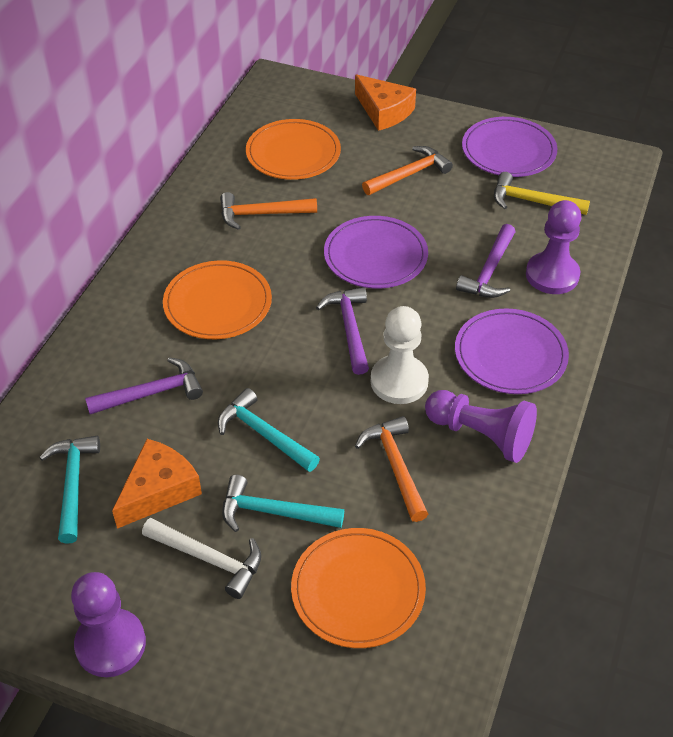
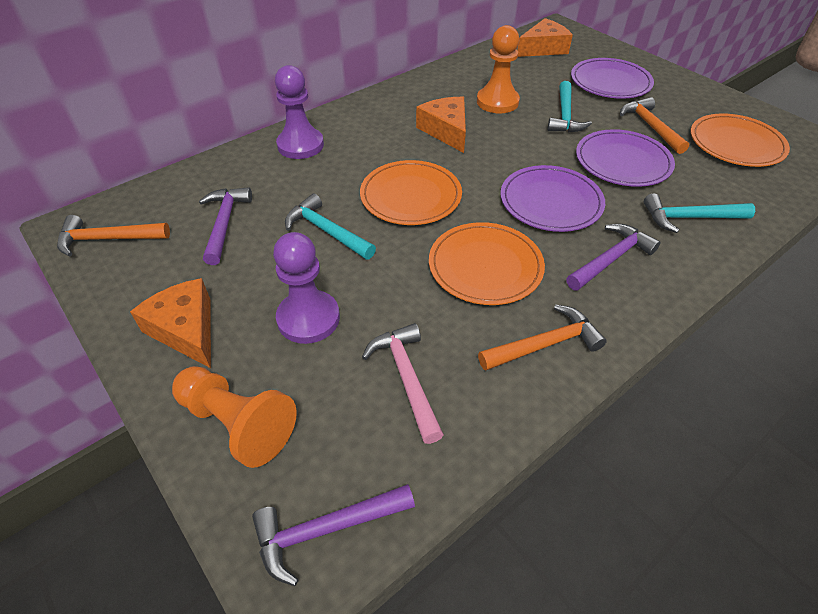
orange cheese: 2 -> 3
orange pawn: 0 -> 2
pink hammer: 0 -> 1
purple pawn: 3 -> 2
white hammer: 1 -> 0
white pawn: 1 -> 0
yellow hammer: 1 -> 0

